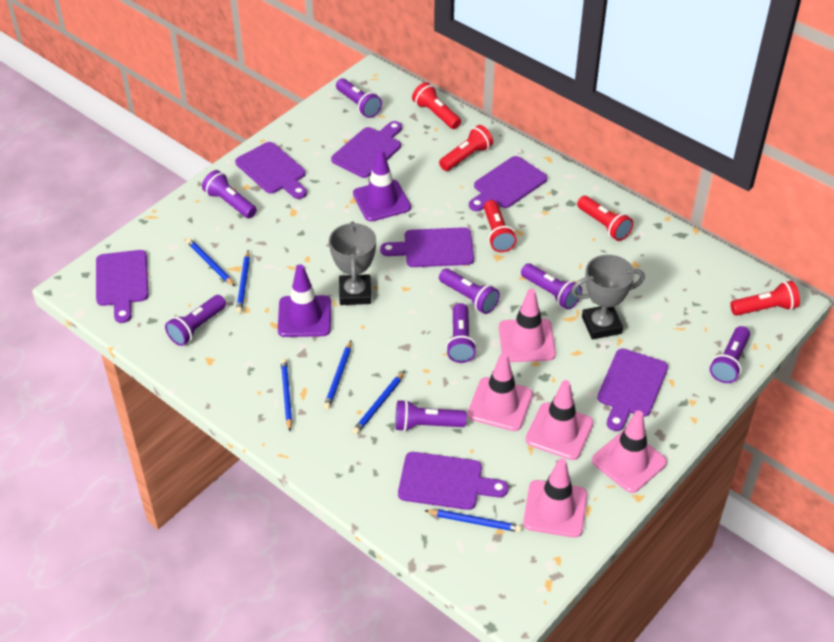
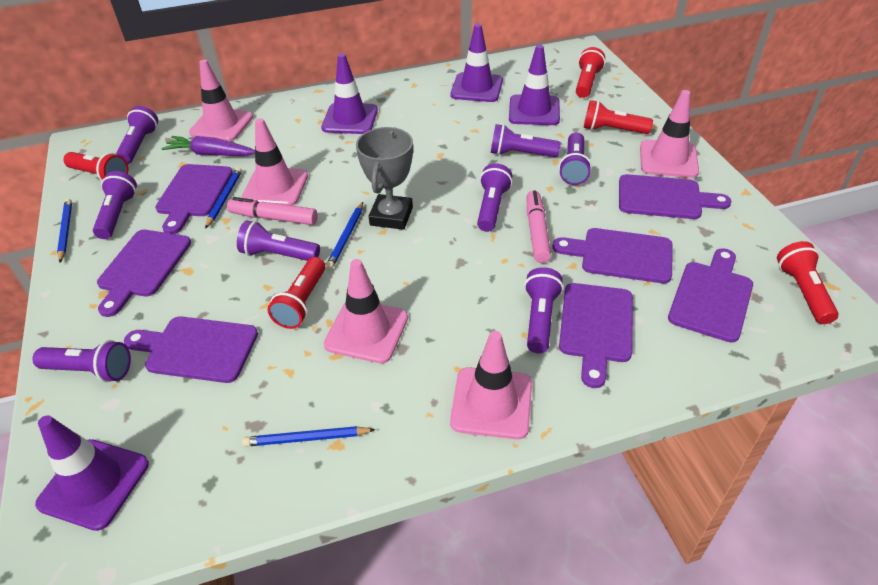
blue pencil: 6 -> 4
grey trophy: 2 -> 1
pink marker: 0 -> 2
purple carrot: 0 -> 1
purple traffic cone: 2 -> 4

